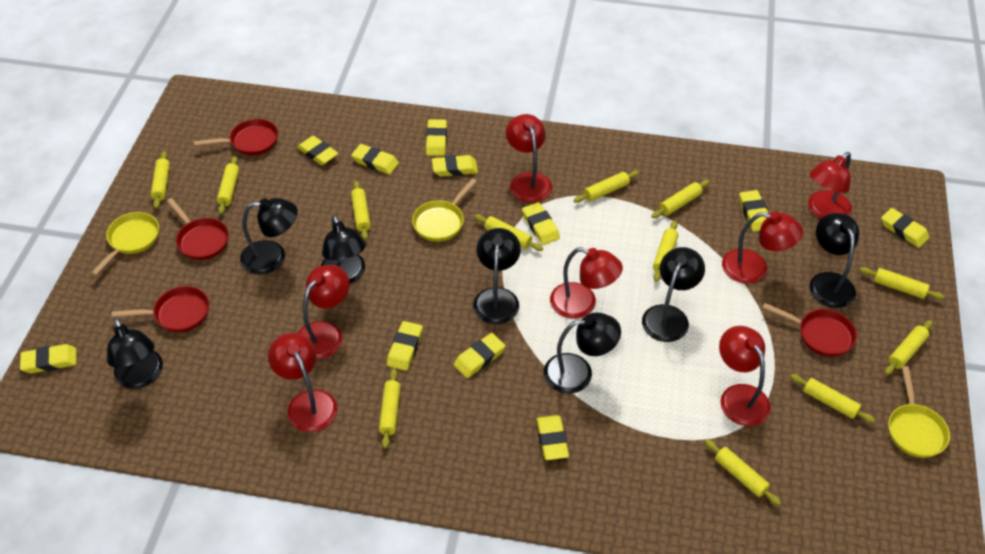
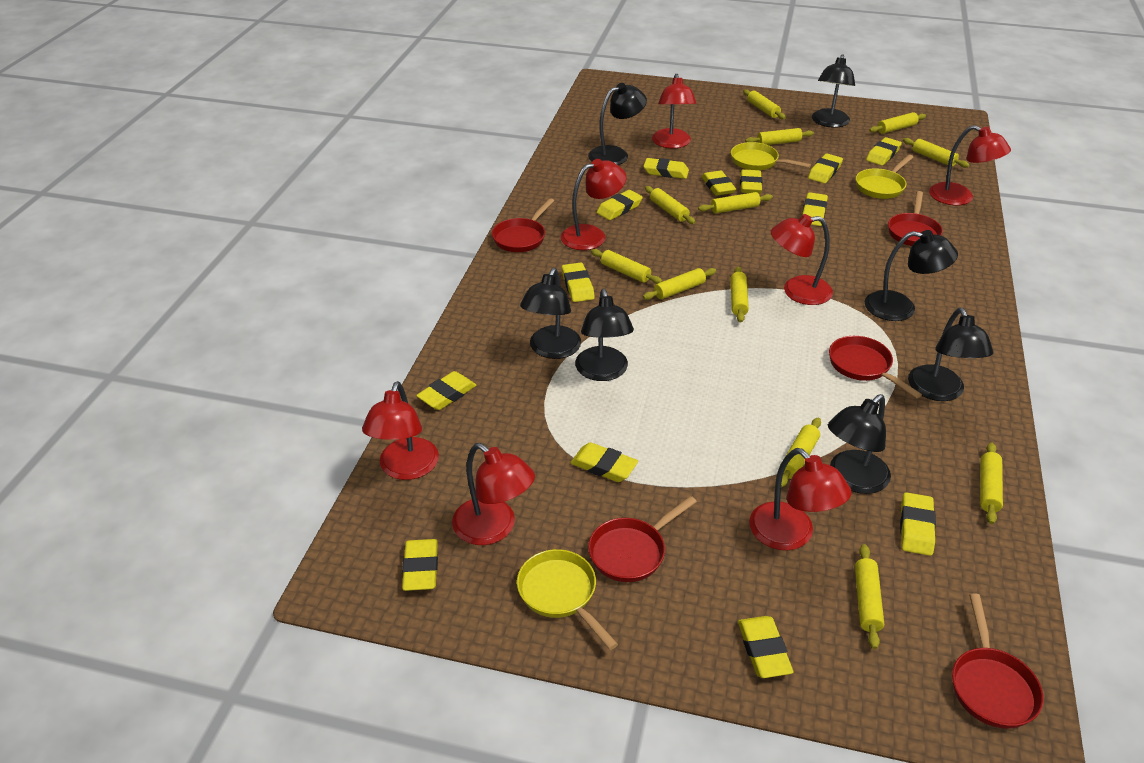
red pan: 4 -> 5
yellow eraser: 11 -> 13

